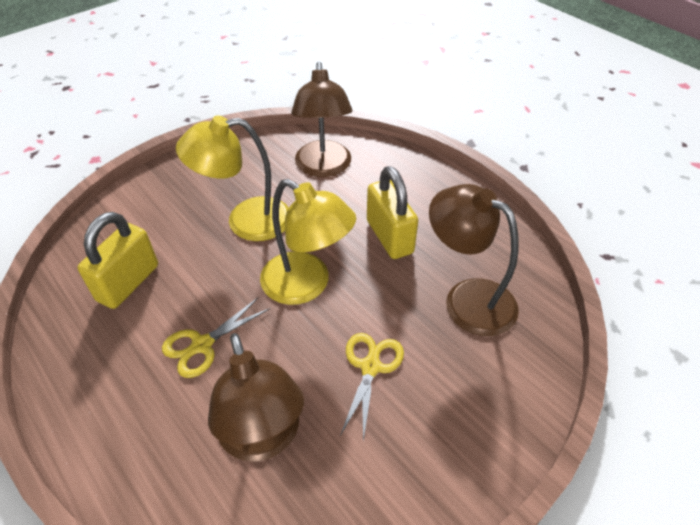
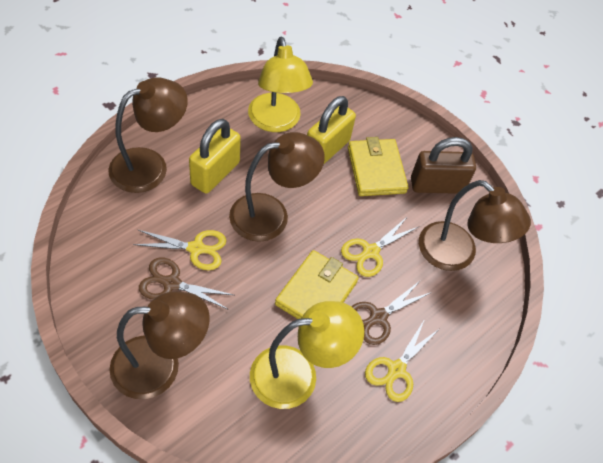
brown lamp: 3 -> 4
brown padlock: 0 -> 1
brown scissors: 0 -> 2
yellow scissors: 2 -> 3
yellow wallet: 0 -> 2

